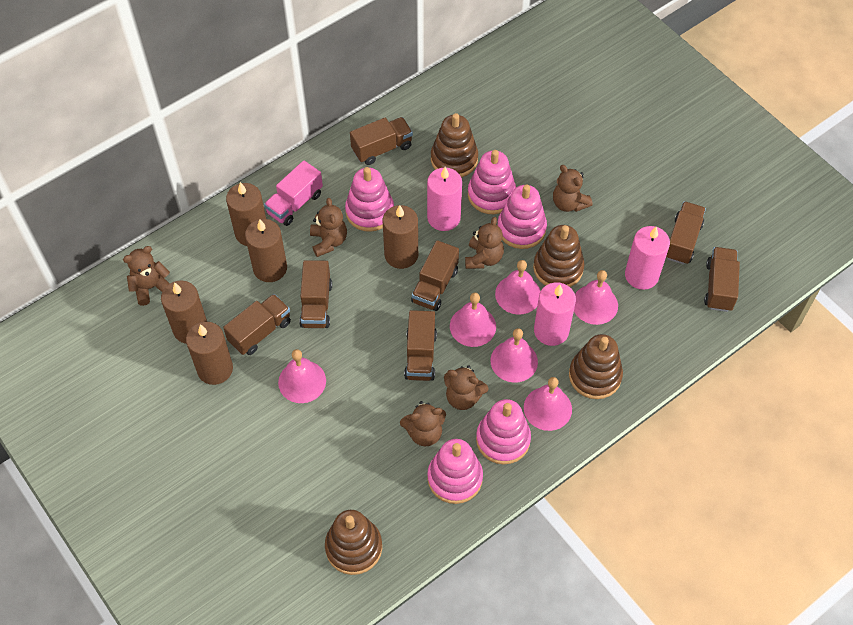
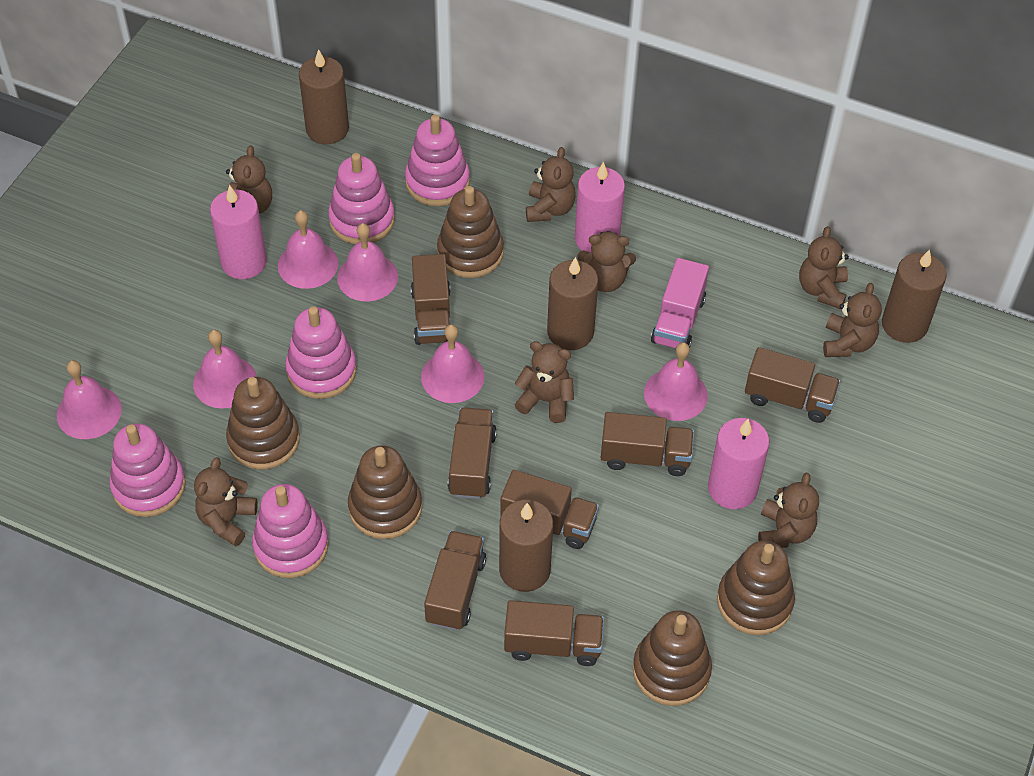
brown candle: 5 -> 4
brown stacking toy: 4 -> 5
brown teddy bear: 6 -> 8

